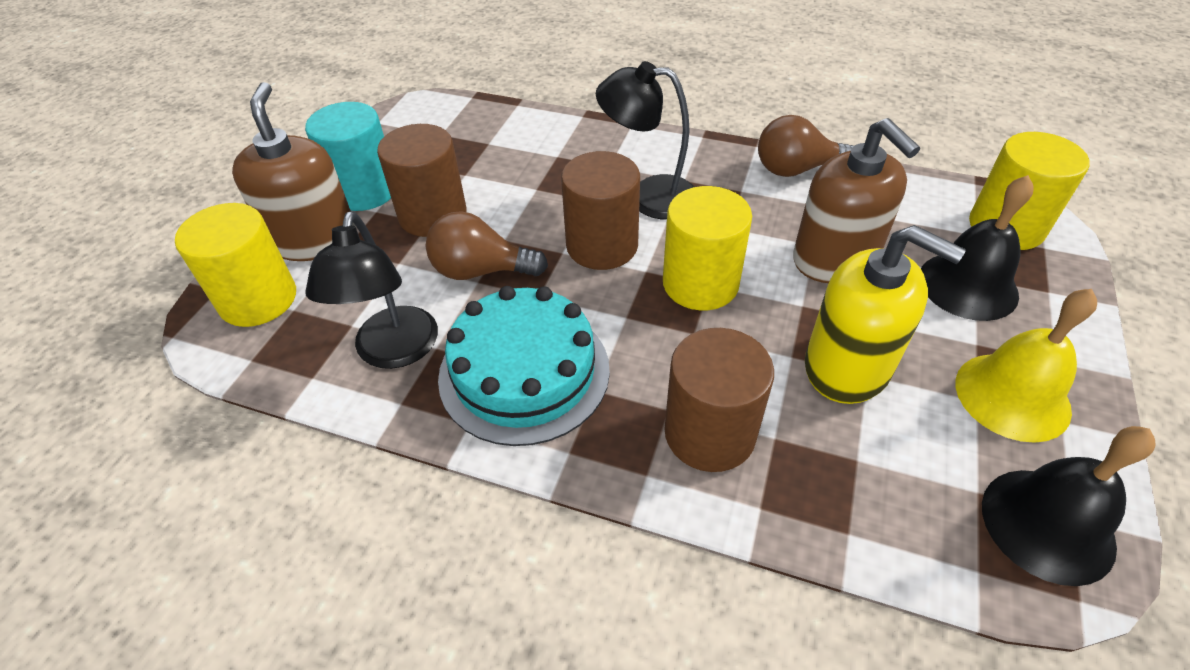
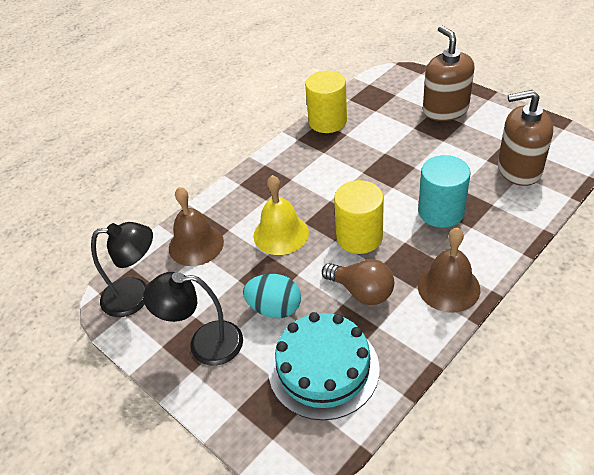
black bell: 2 -> 0
brown bell: 0 -> 2
brown cylinder: 3 -> 0
brown light bulb: 2 -> 1
turquoise egg: 0 -> 1
yellow cylinder: 3 -> 2
yellow soap dispenser: 1 -> 0

